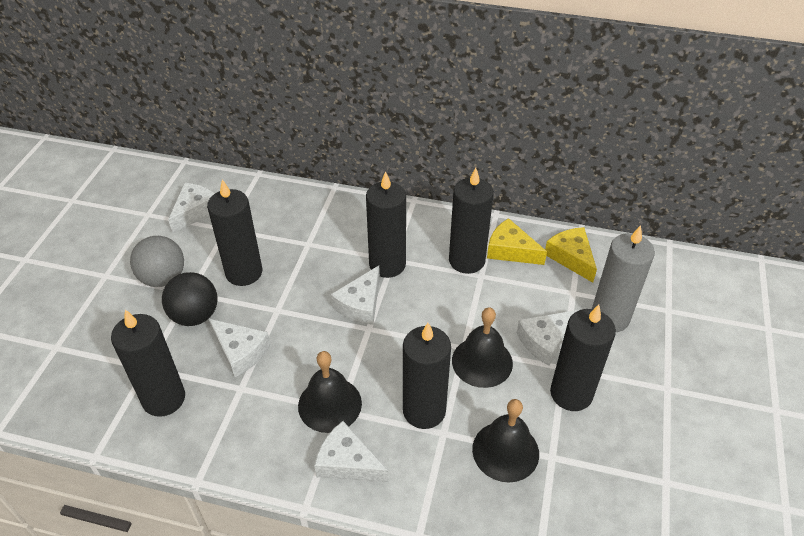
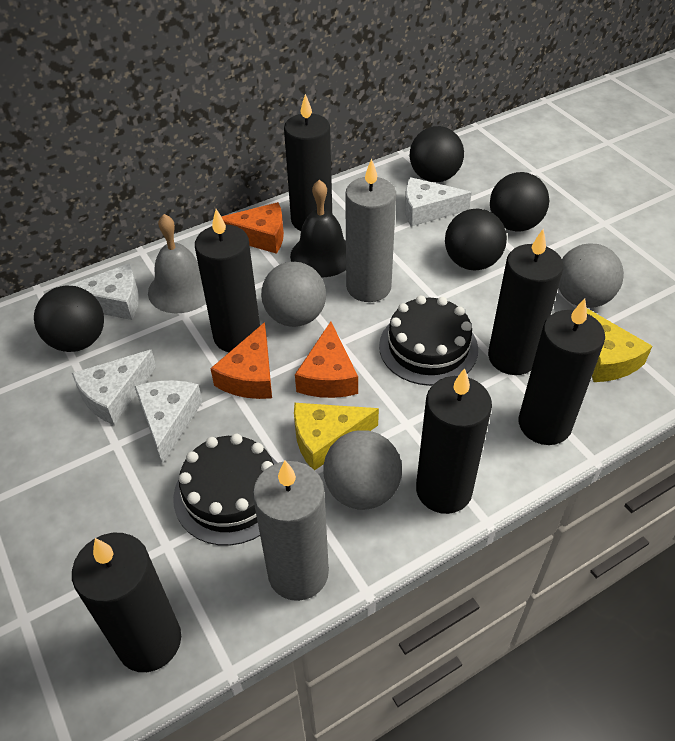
black ball: 1 -> 4
black bell: 3 -> 1
black cake: 0 -> 2
grey ball: 1 -> 3
grey bell: 0 -> 1
grey candle: 1 -> 2
orange cheese: 0 -> 3
white cheese: 5 -> 4

